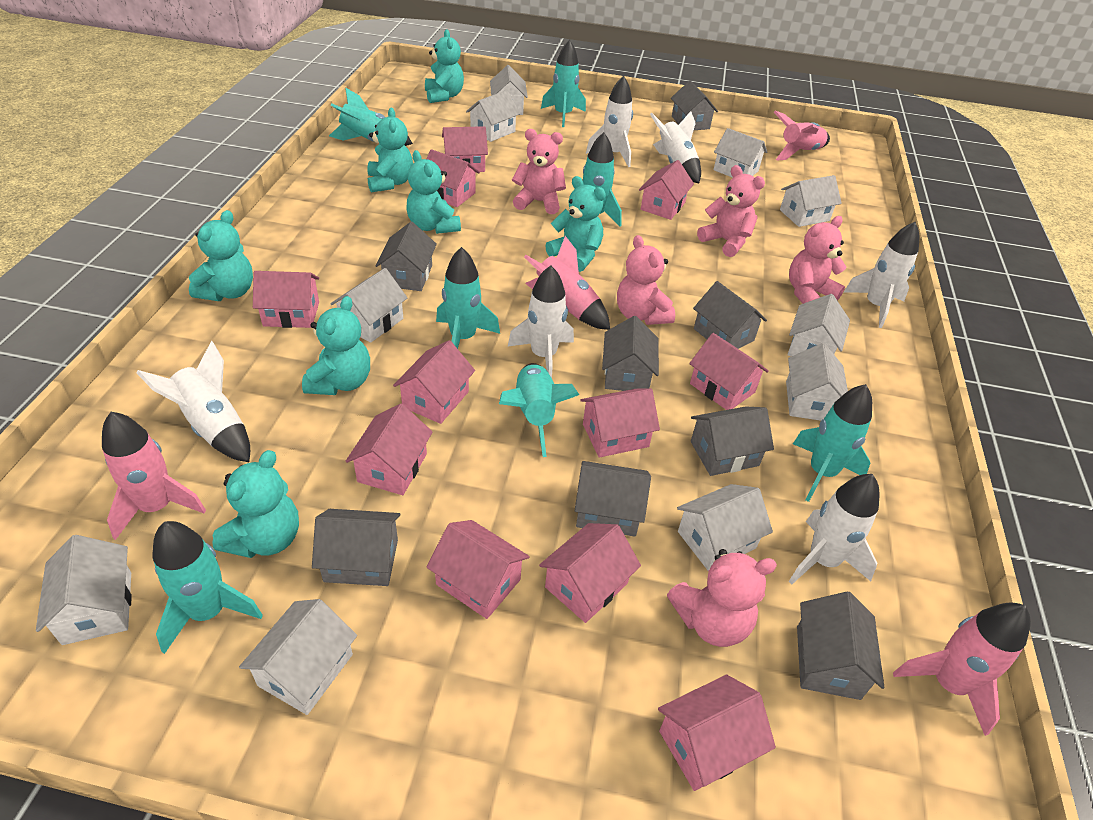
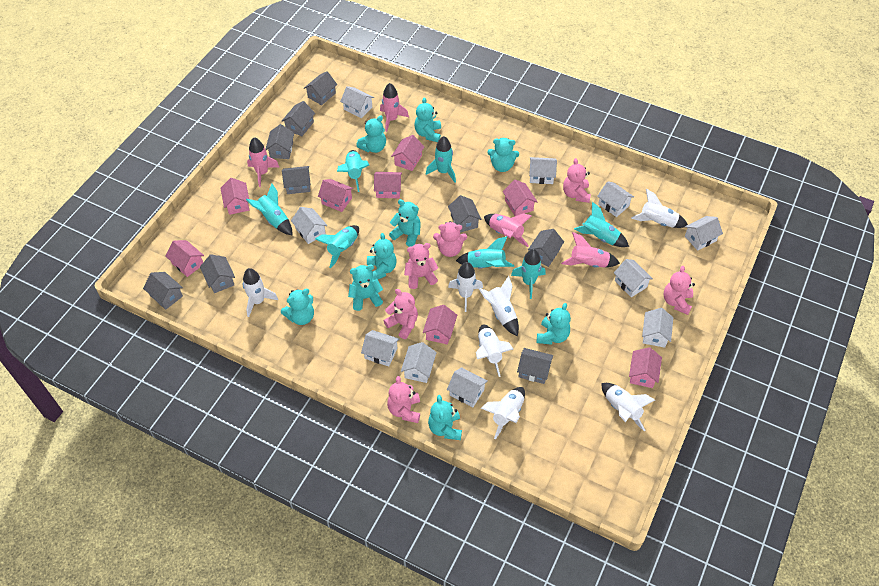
grey house: 8 -> 9
pink house: 11 -> 8
pink teddy bear: 5 -> 6
turquoise teddy bear: 7 -> 9
white rocket: 6 -> 7

